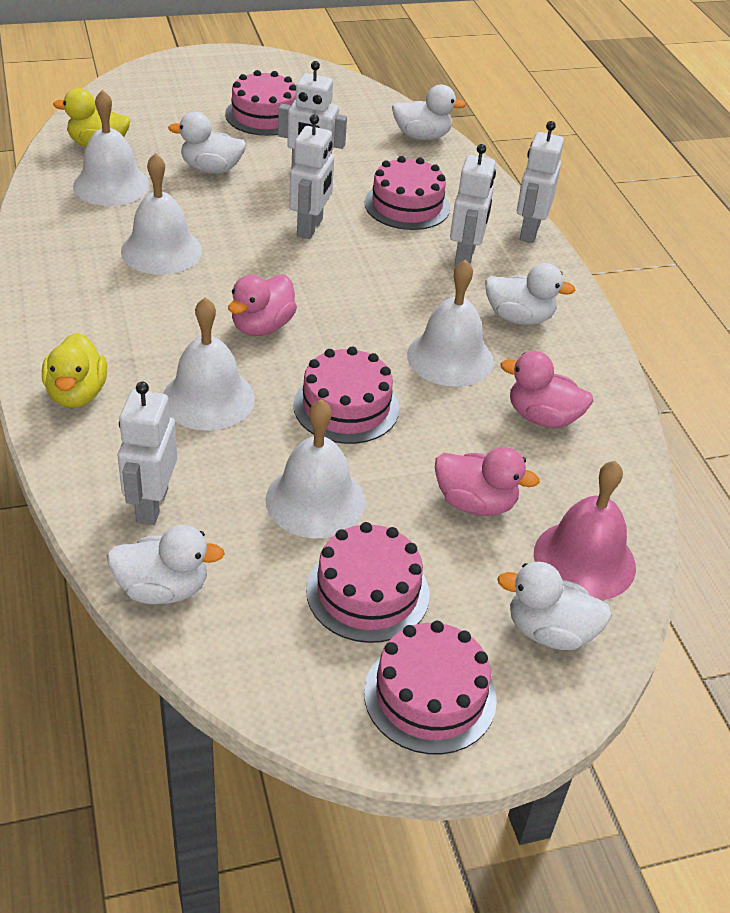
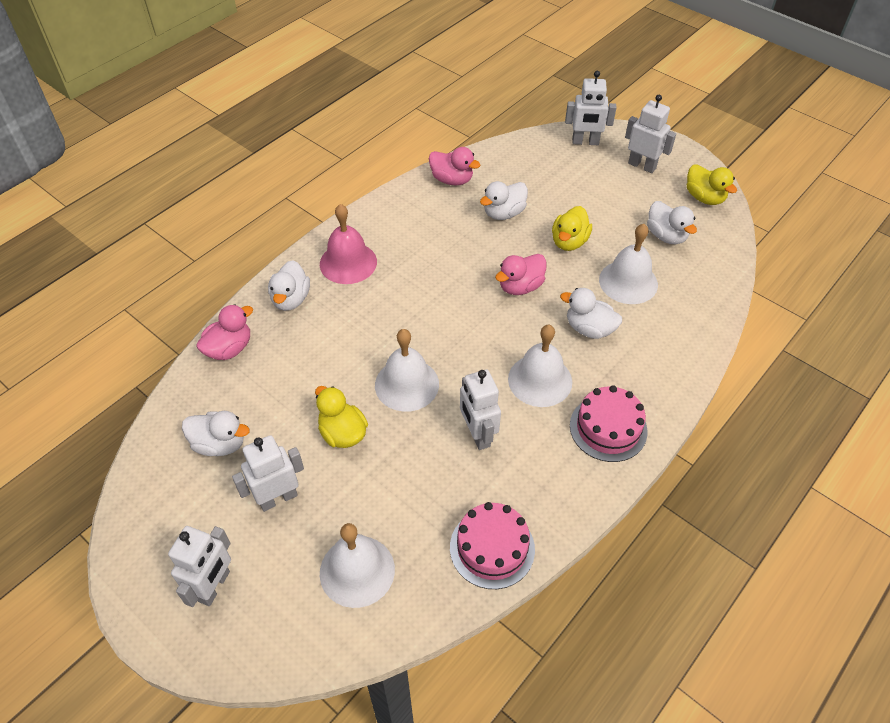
pink cake: 5 -> 2
white bell: 5 -> 4
yellow duck: 2 -> 3

